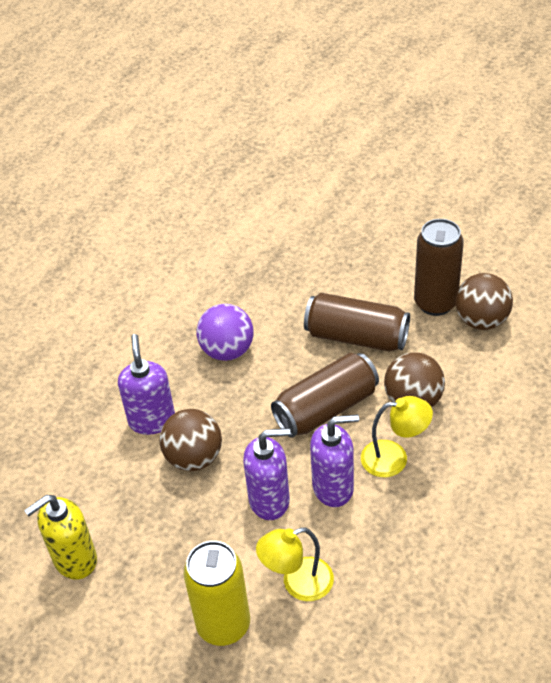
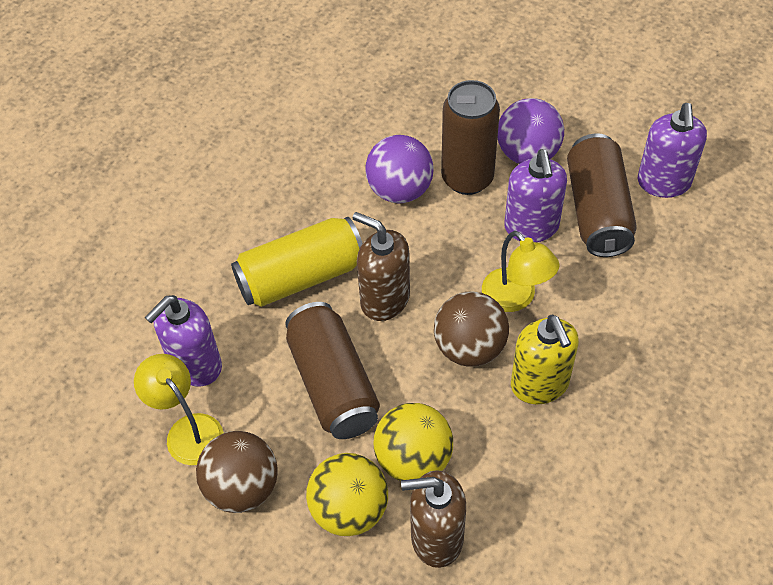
brown ball: 3 -> 2
brown soap dispenser: 0 -> 2
purple ball: 1 -> 2
yellow ball: 0 -> 2

